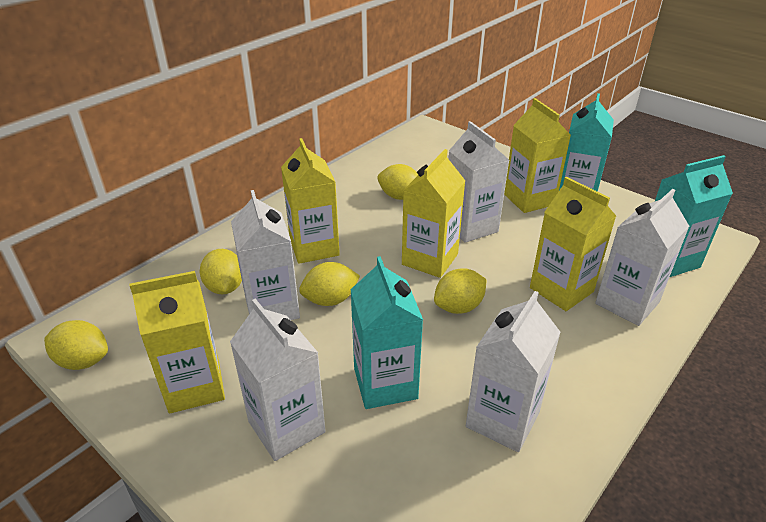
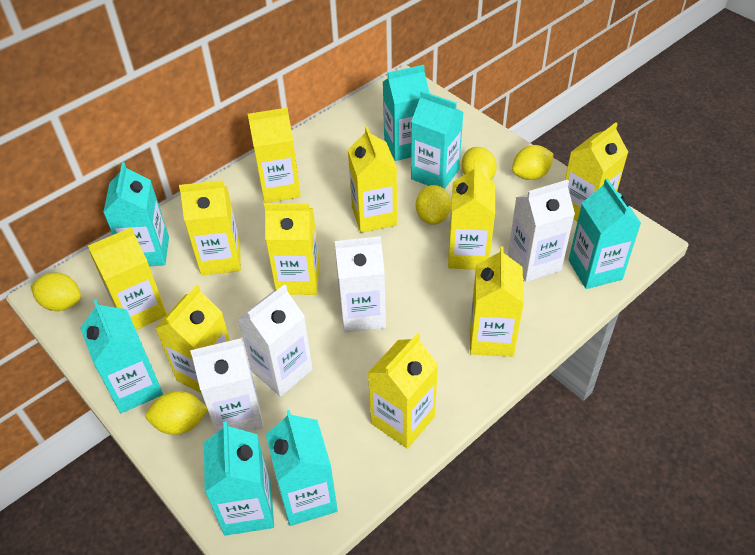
turquoise carton: 3 -> 7
white carton: 5 -> 4
yellow carton: 5 -> 10

